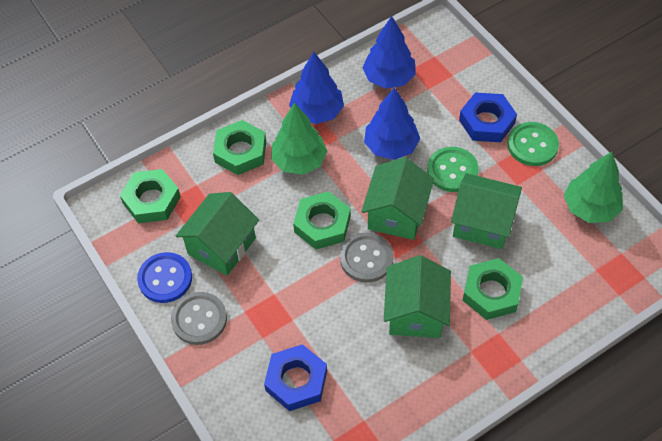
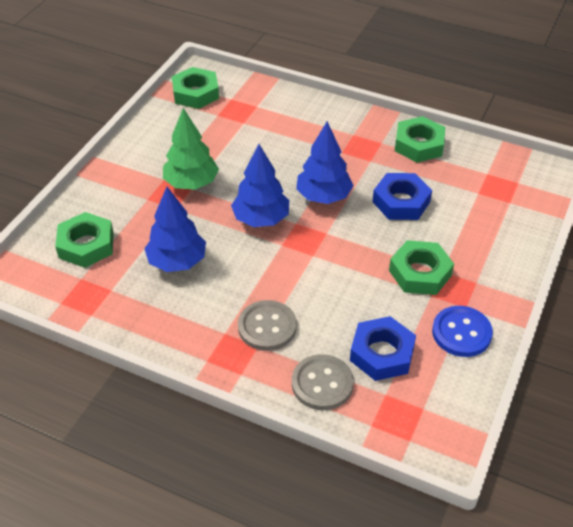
green button: 2 -> 0
green house: 4 -> 0
green tree: 2 -> 1

